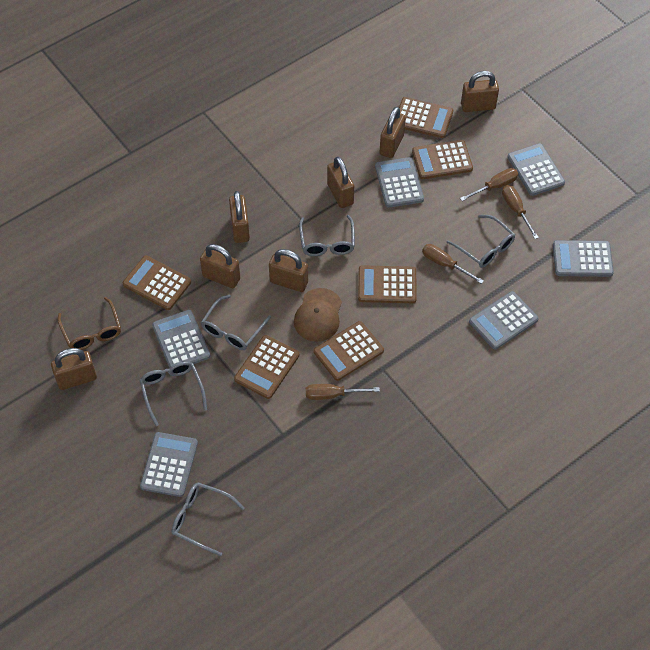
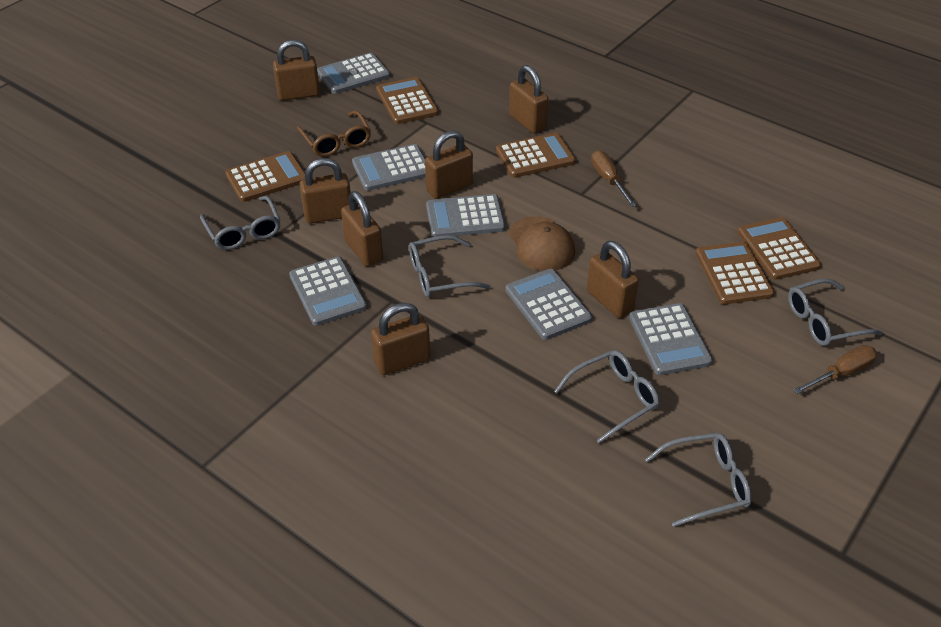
brown calculator: 6 -> 5
brown screwdriver: 4 -> 2

